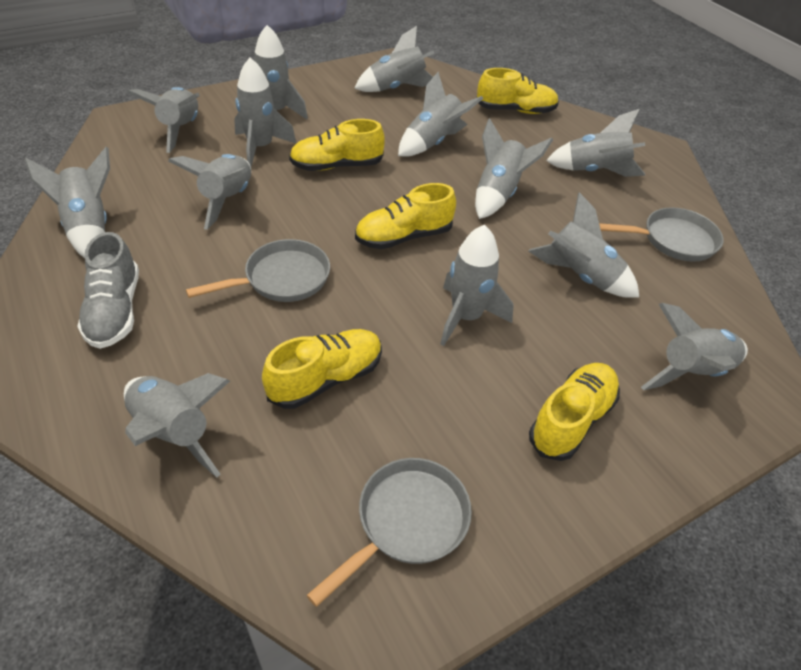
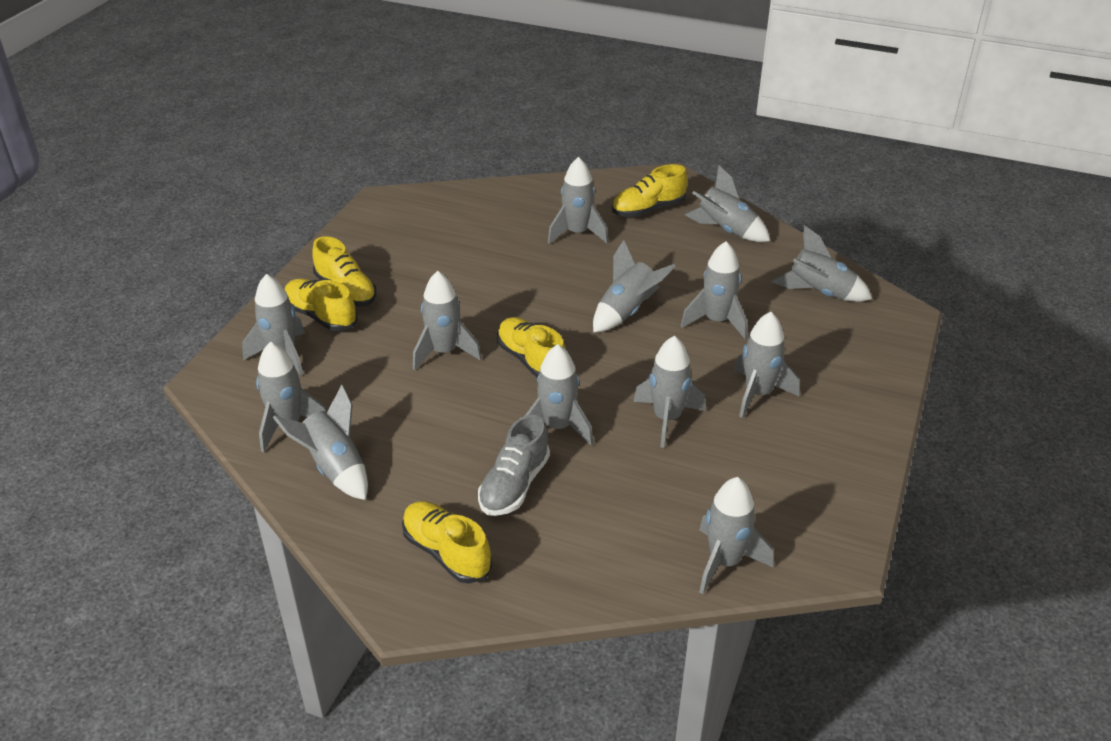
grey pan: 3 -> 0

